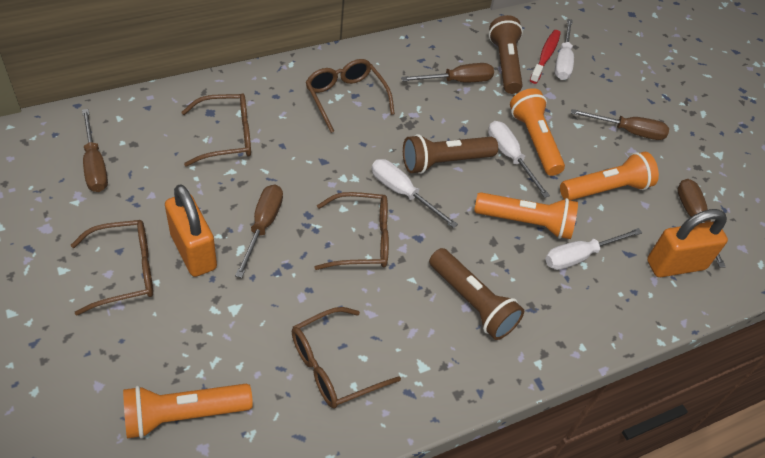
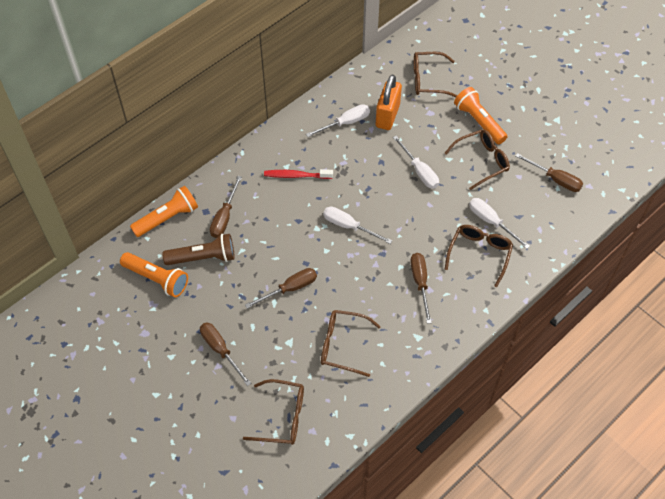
brown flashlight: 3 -> 1
orange flashlight: 4 -> 3
orange padlock: 2 -> 1

